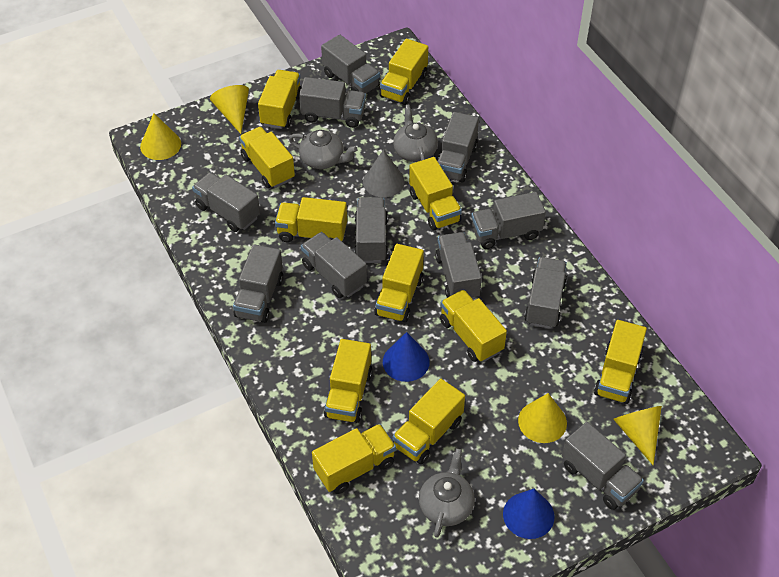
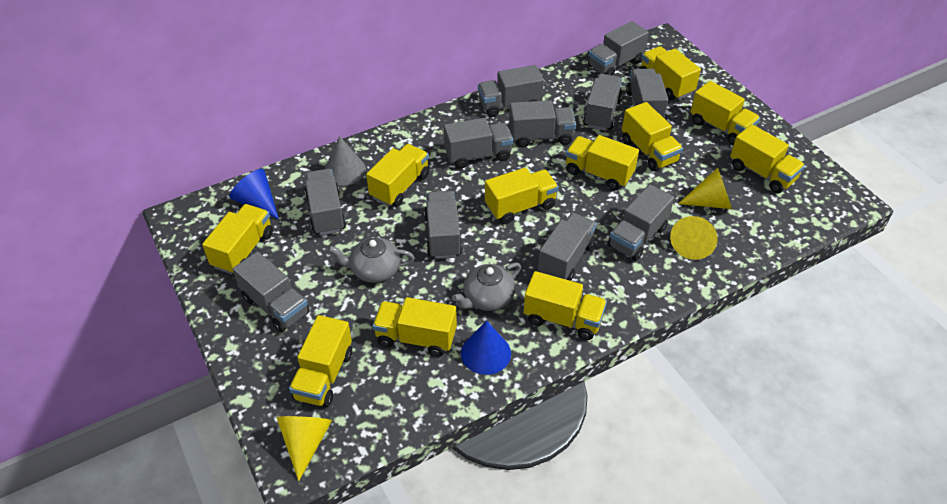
grey teapot: 3 -> 2
yellow cone: 4 -> 3

